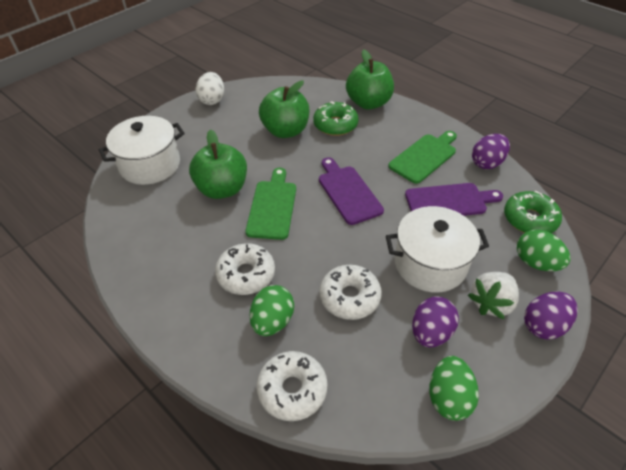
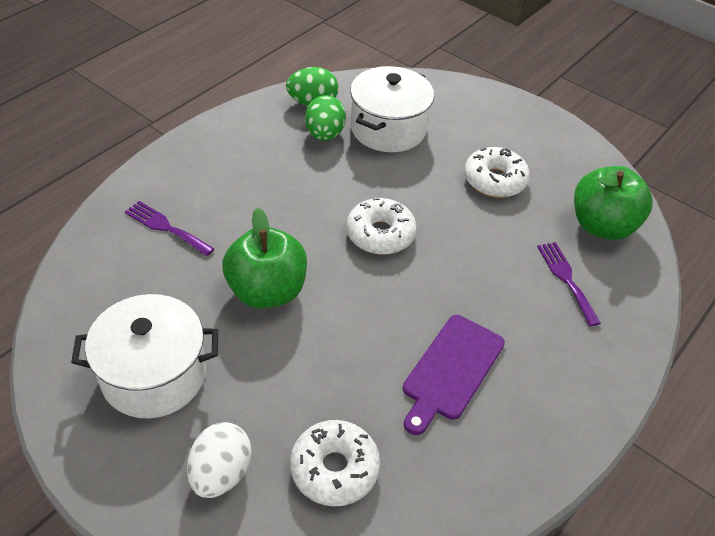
green apple: 3 -> 2
green cutting board: 2 -> 0
green donut: 2 -> 0
green egg: 3 -> 2
purple cutting board: 2 -> 1
purple egg: 3 -> 0
purple fork: 0 -> 2
white strawberry: 1 -> 0

